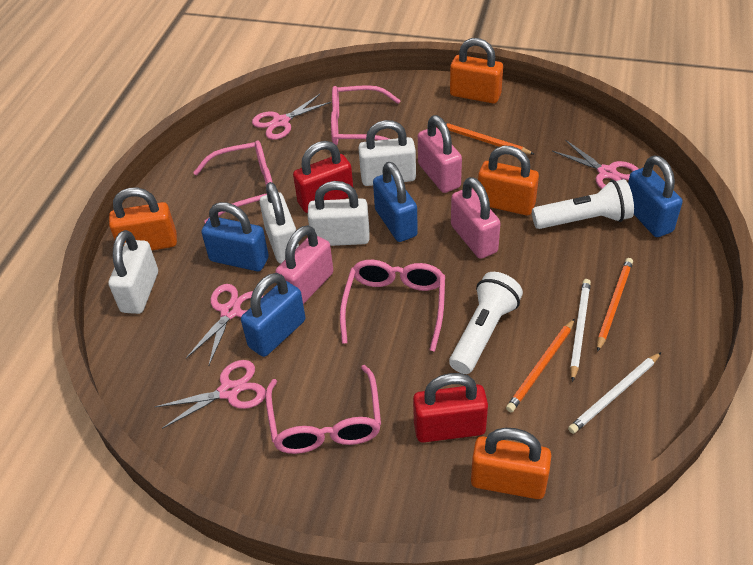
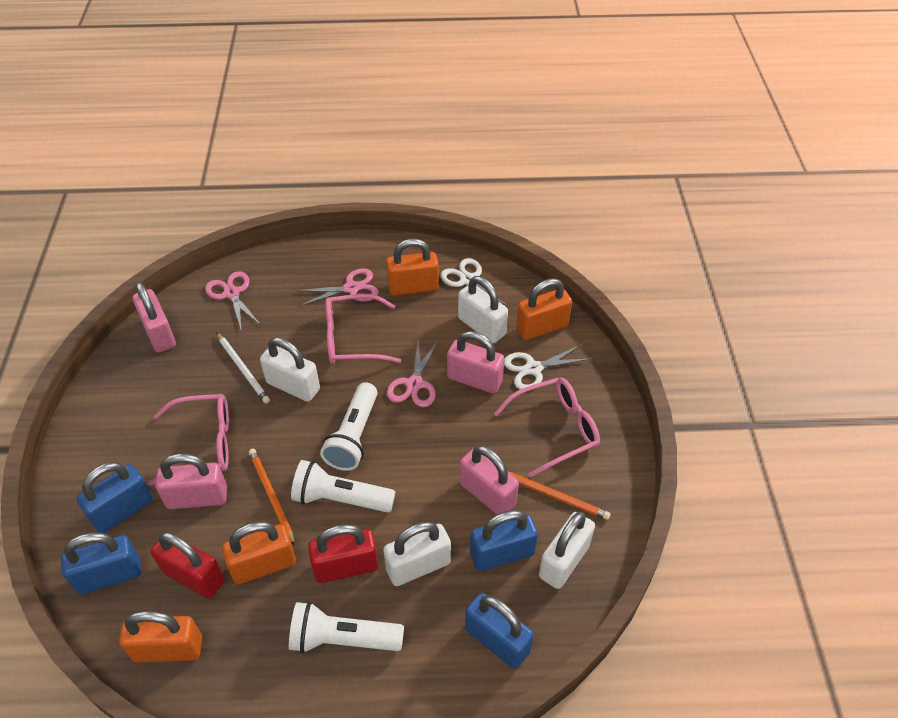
orange pencil: 3 -> 2
pink glasses: 4 -> 3
pink padlock: 3 -> 4
pink scissors: 4 -> 3
white flashlight: 2 -> 3
white pencil: 2 -> 1
white scissors: 0 -> 2

